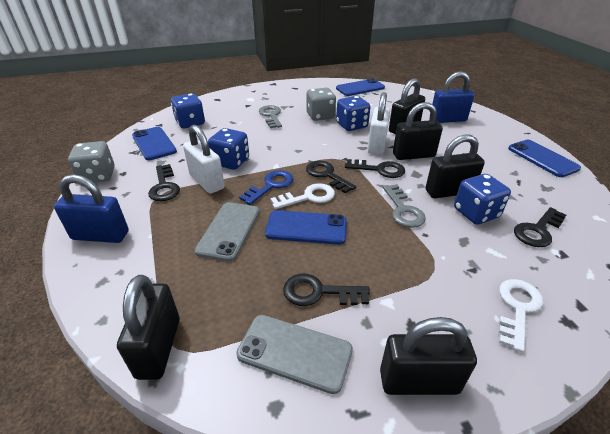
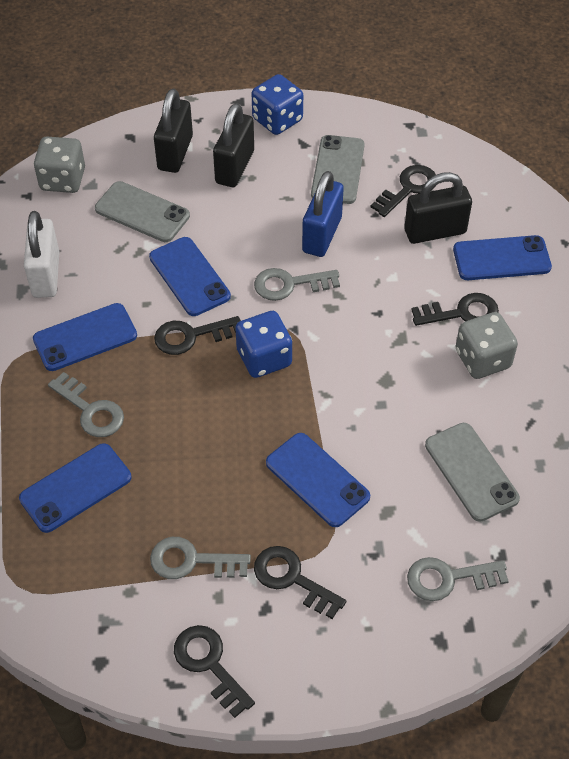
black padlock: 5 -> 3
blue dice: 4 -> 2
blue key: 1 -> 0
blue padlock: 2 -> 1
blue phone: 4 -> 5
grey key: 2 -> 4
grey phone: 2 -> 3
white key: 2 -> 0
white padlock: 2 -> 1

